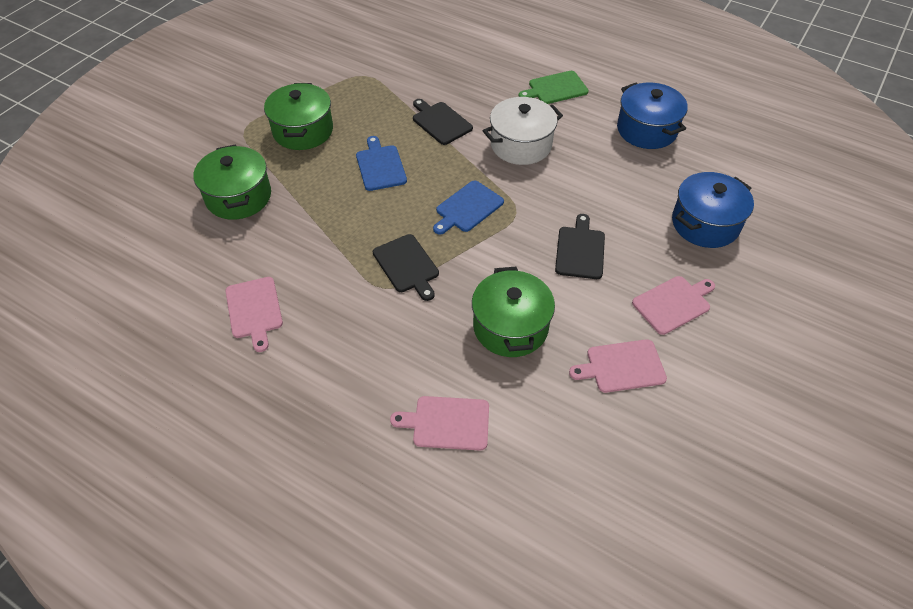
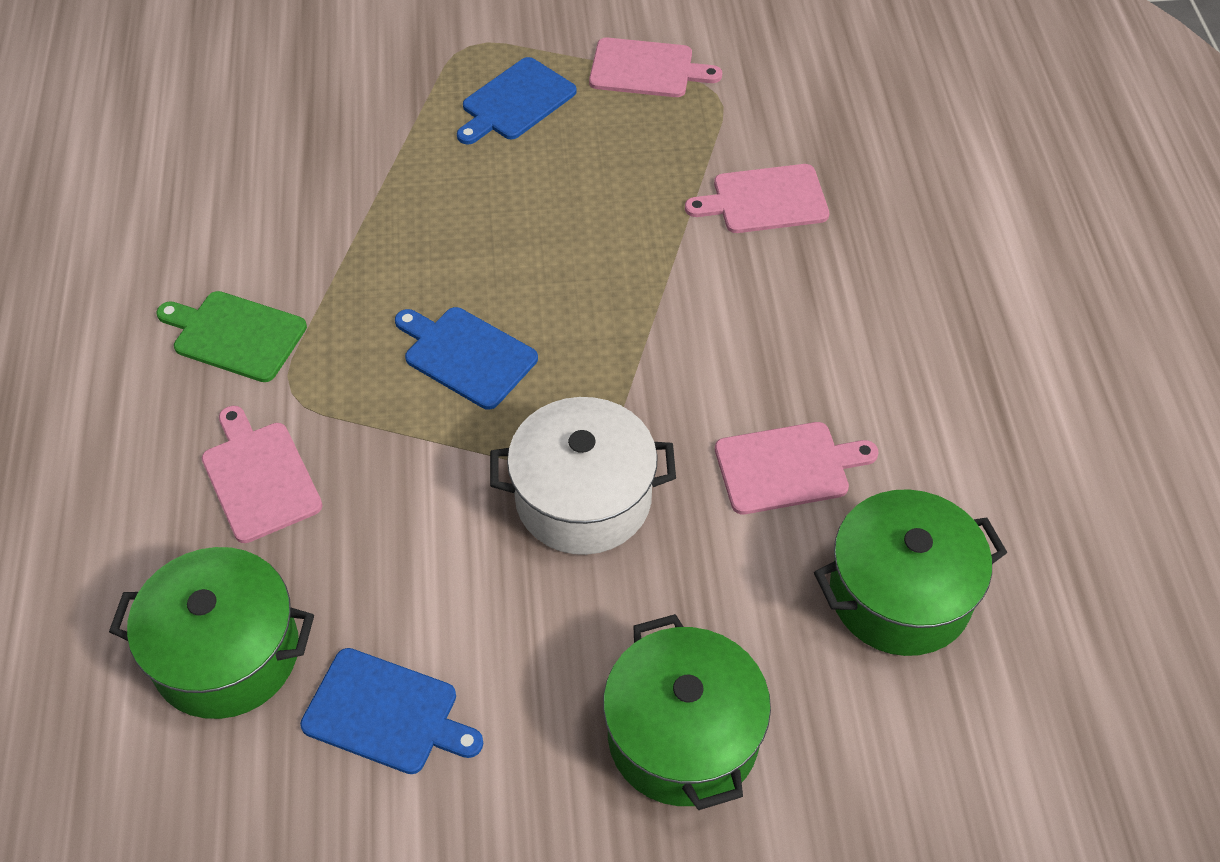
black cutting board: 3 -> 0
blue cutting board: 2 -> 3
blue pot: 2 -> 0

